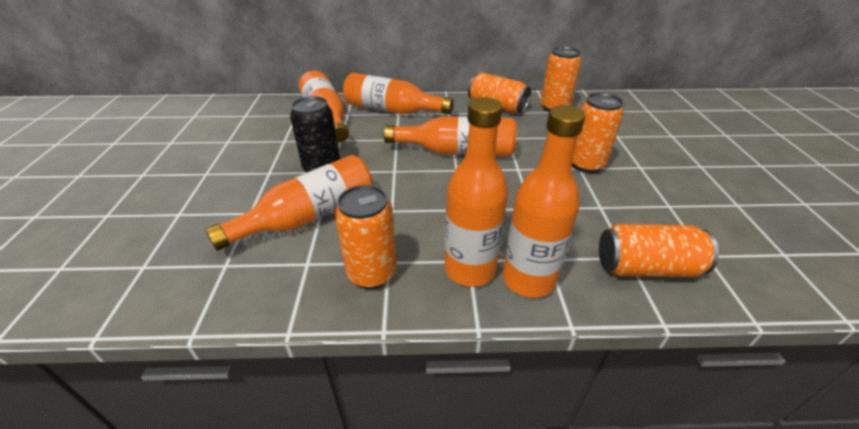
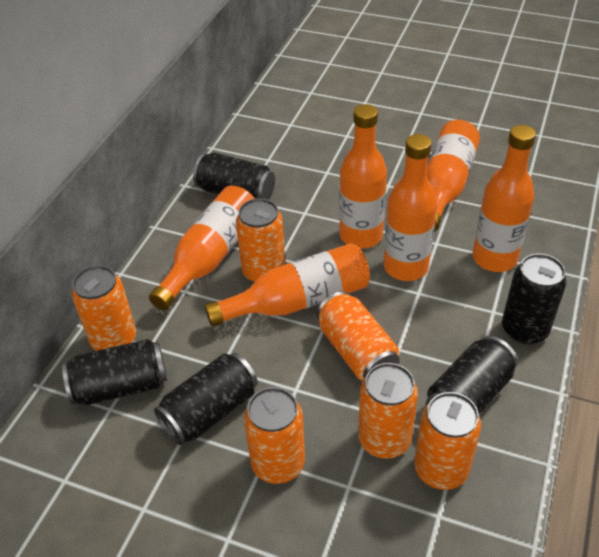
black can: 1 -> 5
orange can: 5 -> 6

